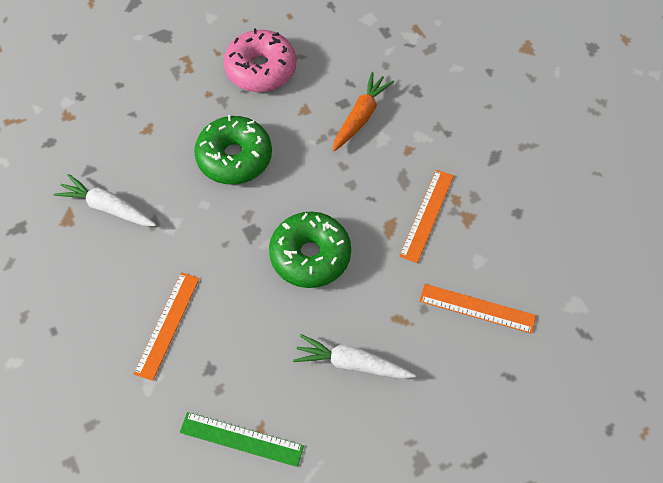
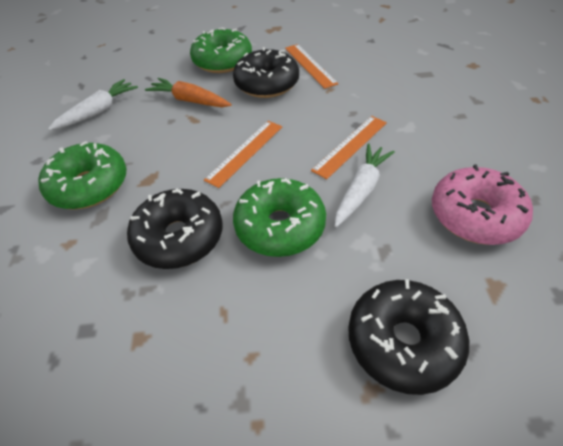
black donut: 0 -> 3
green donut: 2 -> 3
green ruler: 1 -> 0

